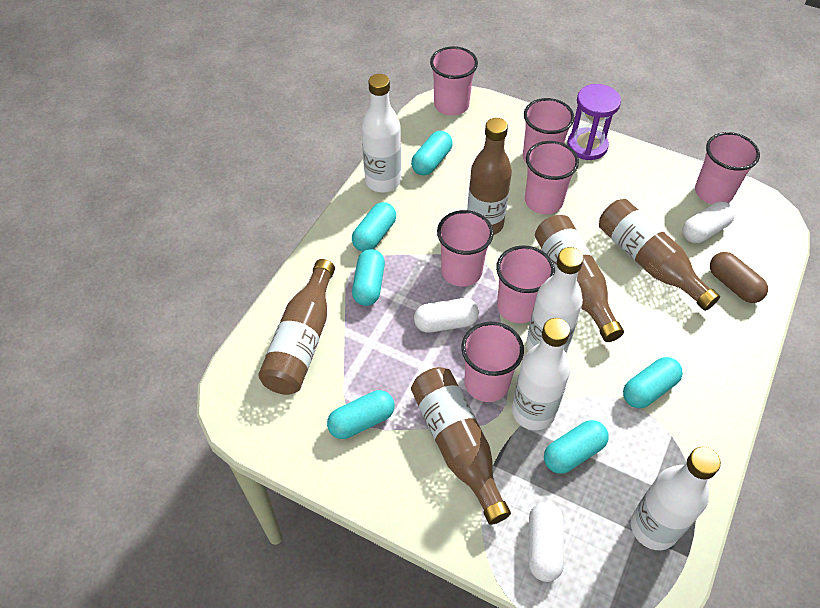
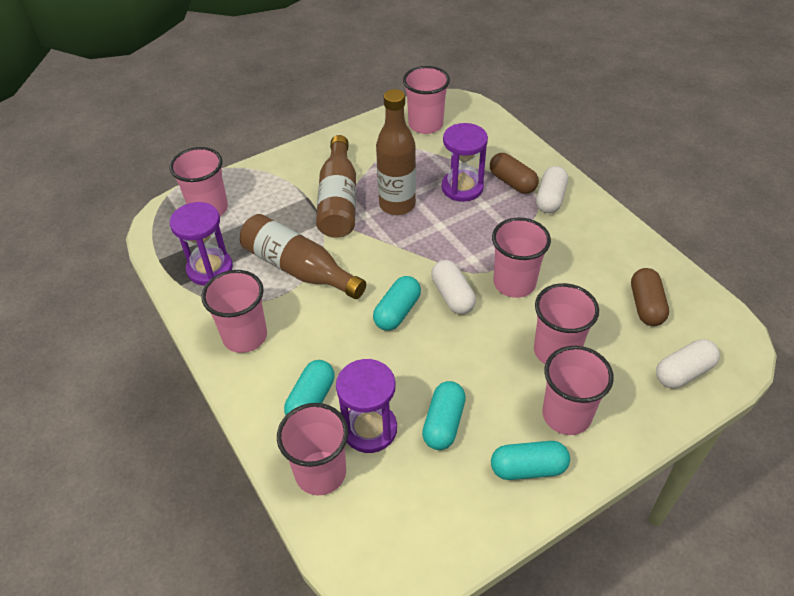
brown bottle: 5 -> 3
brown capsule: 1 -> 2
purple hourglass: 1 -> 3
turquoise capsule: 6 -> 4
white bottle: 4 -> 0

